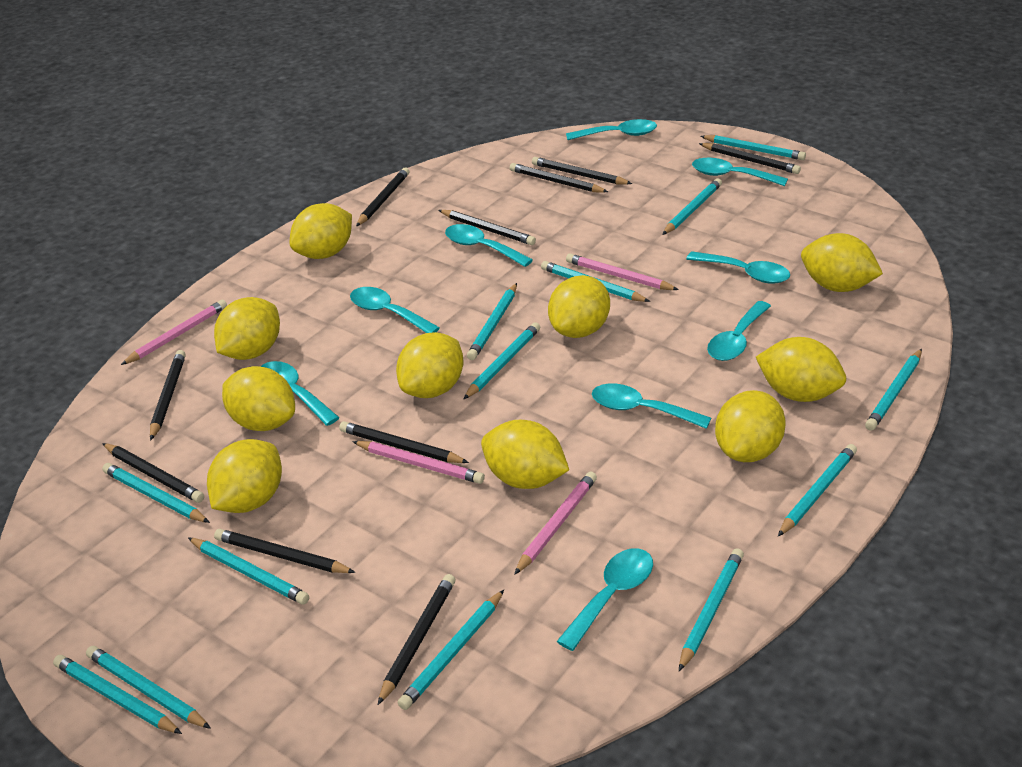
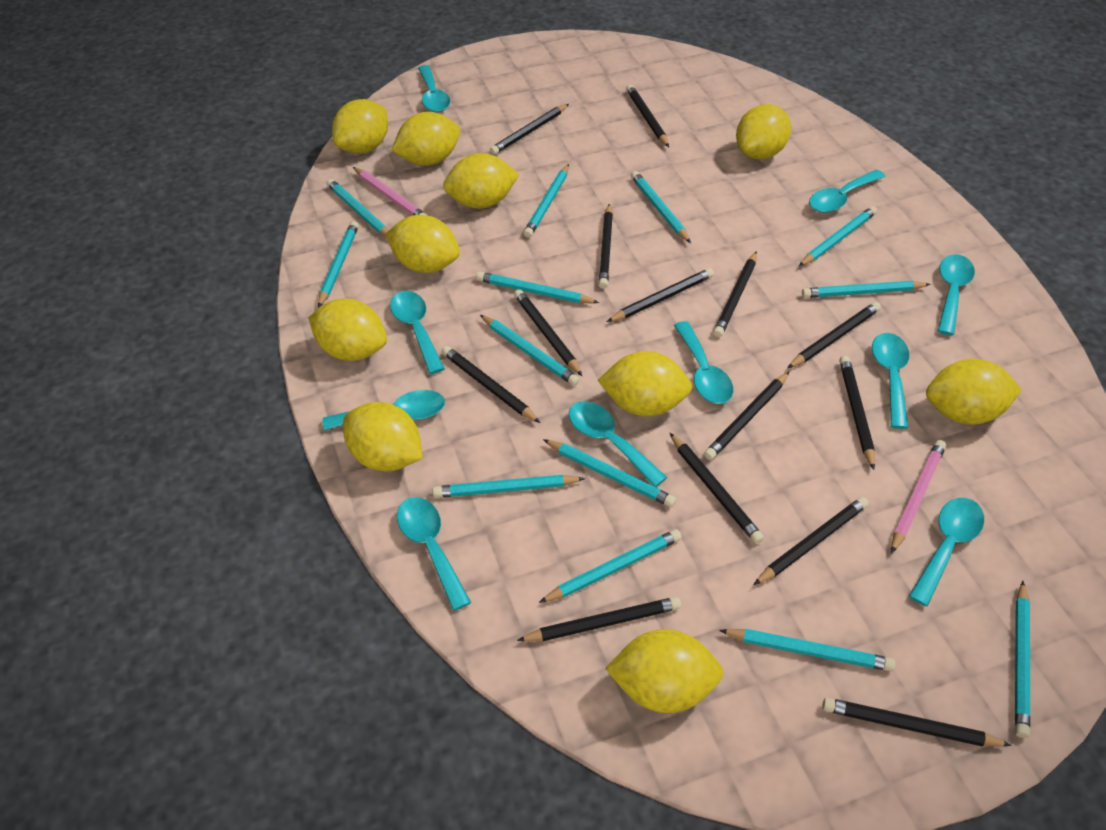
black pencil: 10 -> 14
pink pencil: 4 -> 2
turquoise spoon: 9 -> 10

